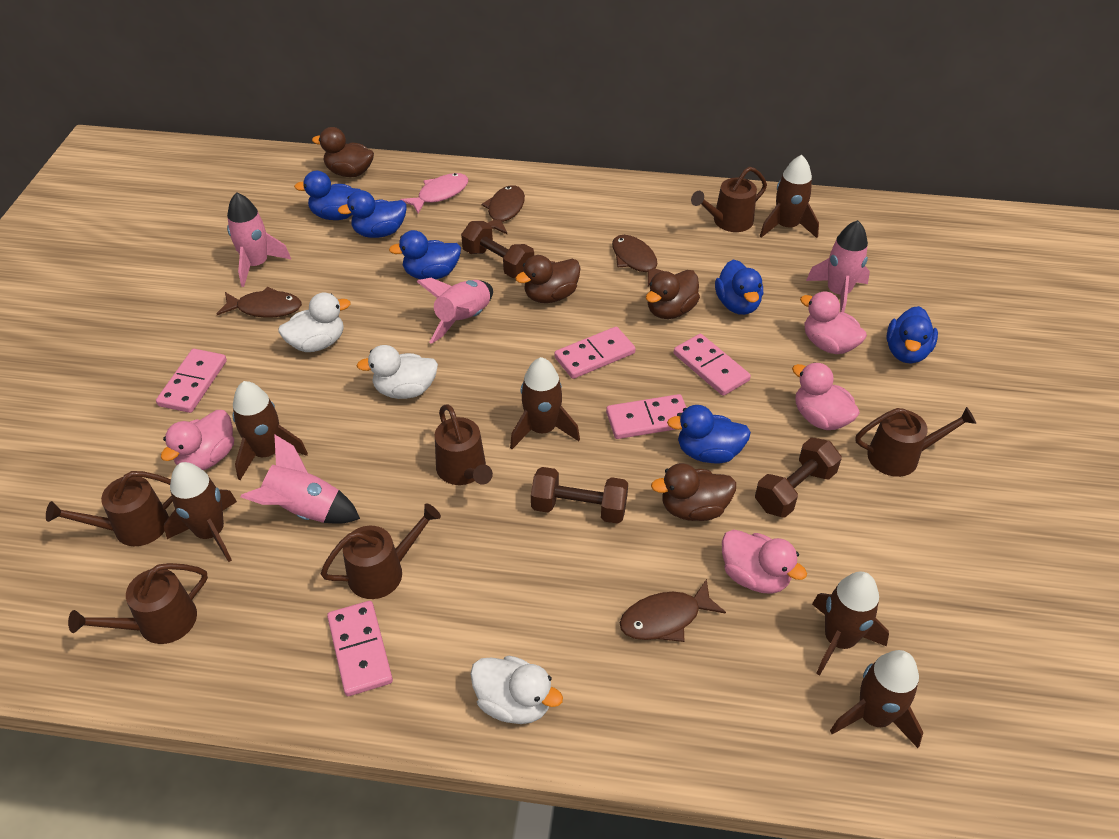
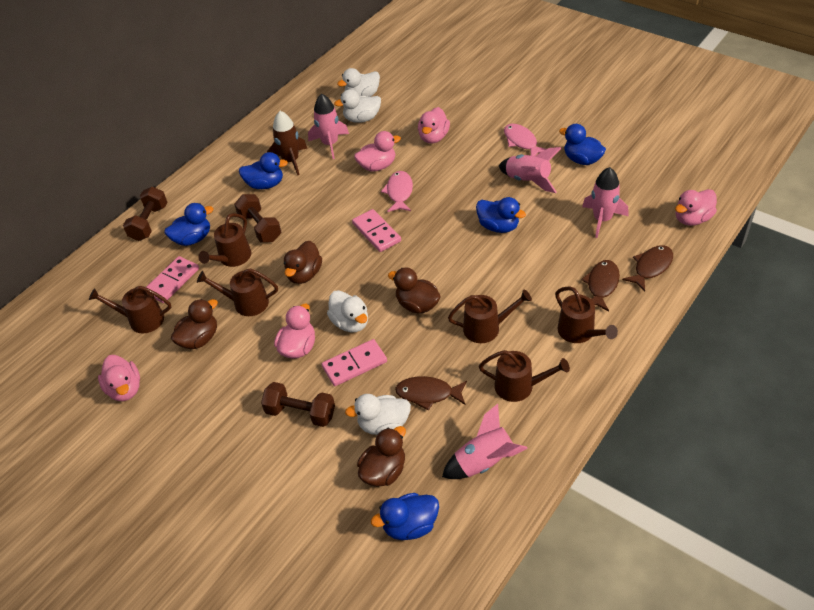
blue duck: 6 -> 5
brown fish: 4 -> 3
brown rocket: 6 -> 1
pink domino: 5 -> 3
pink duck: 4 -> 5
pink fish: 1 -> 2
white duck: 3 -> 4

